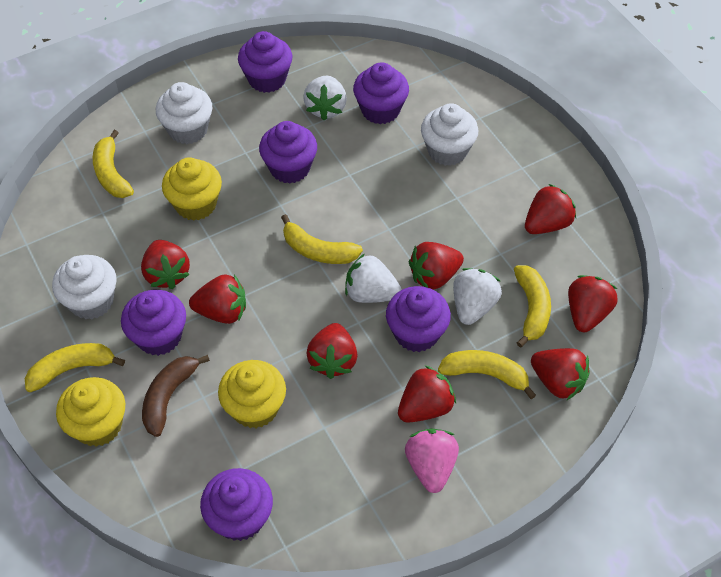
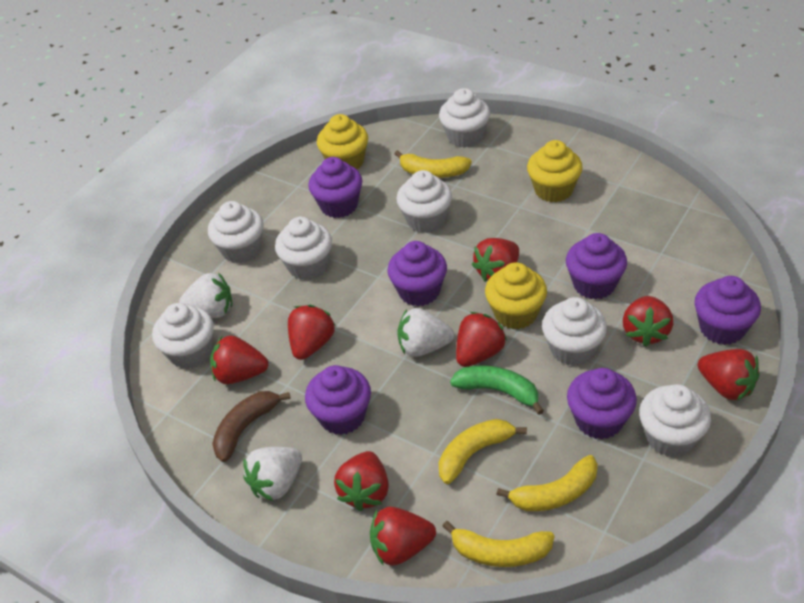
green banana: 0 -> 1
pink strawberry: 1 -> 0
white cupcake: 3 -> 7
yellow banana: 5 -> 4

